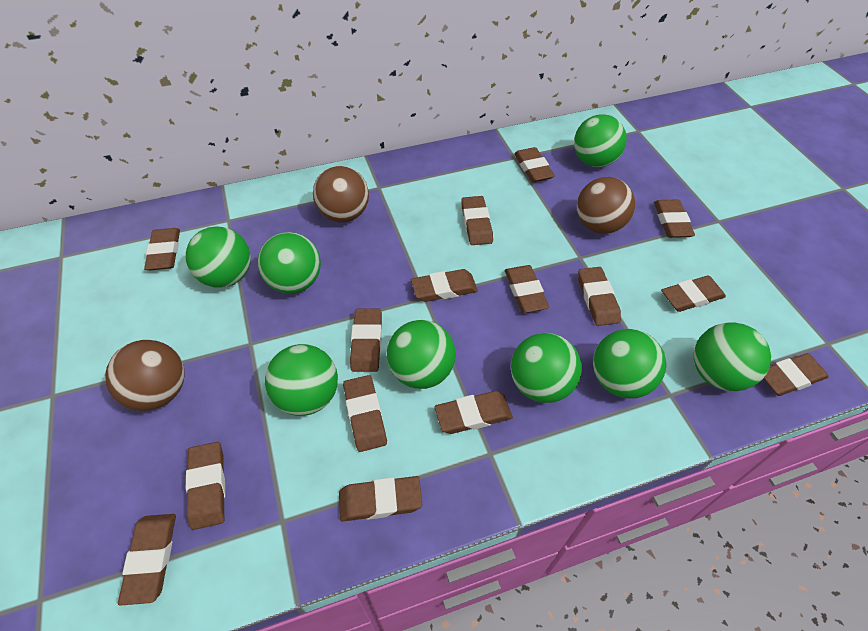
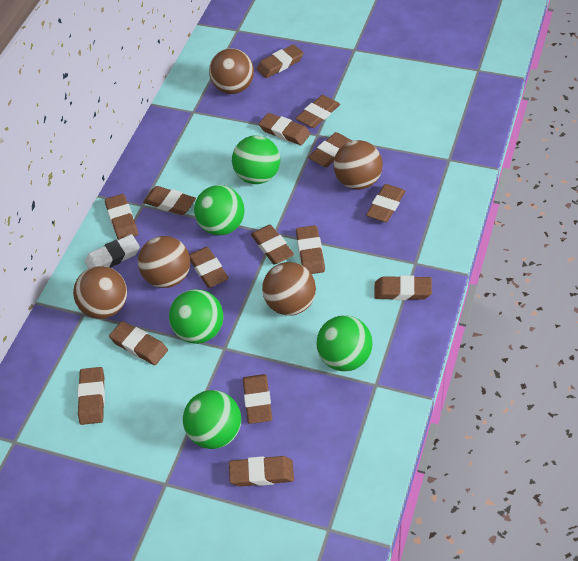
brown ball: 3 -> 5
green ball: 8 -> 5
white eraser: 0 -> 1

